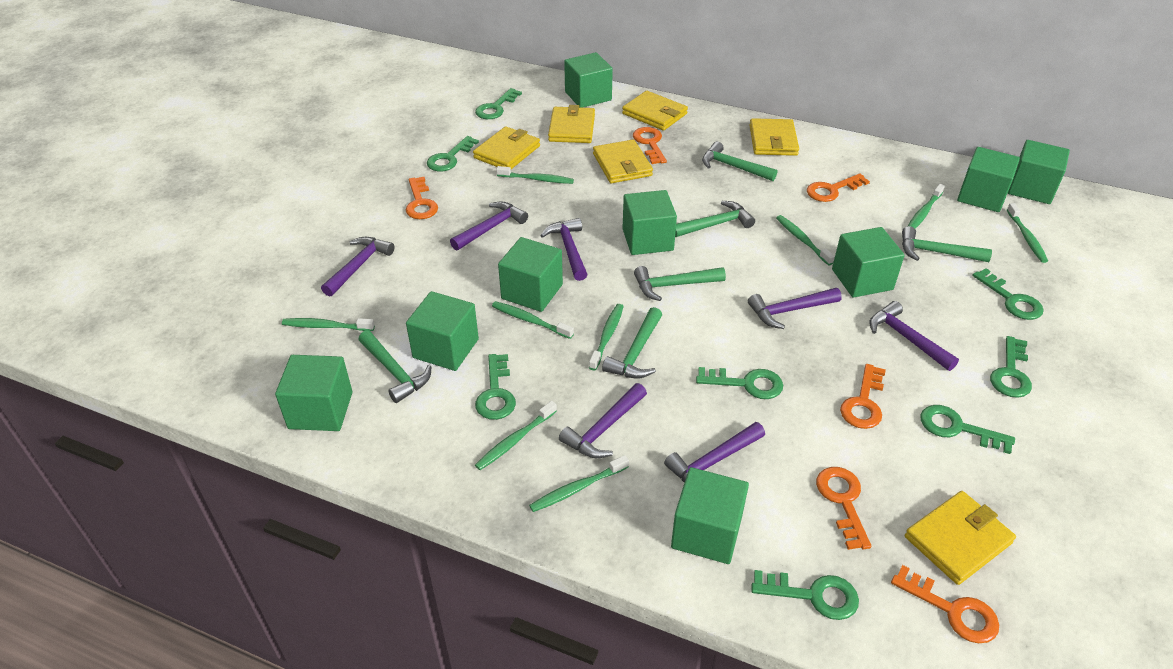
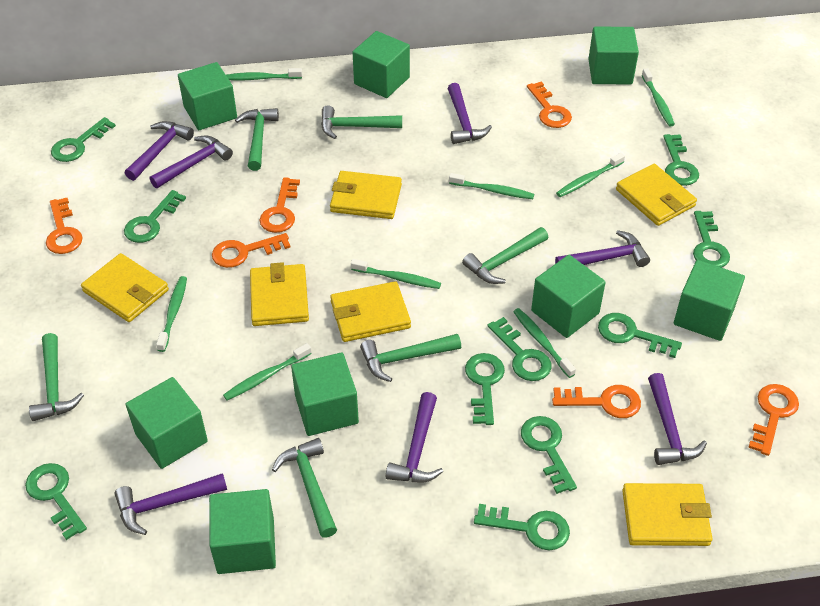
green cube: 9 -> 8
green key: 8 -> 10
green toothbrush: 9 -> 8

